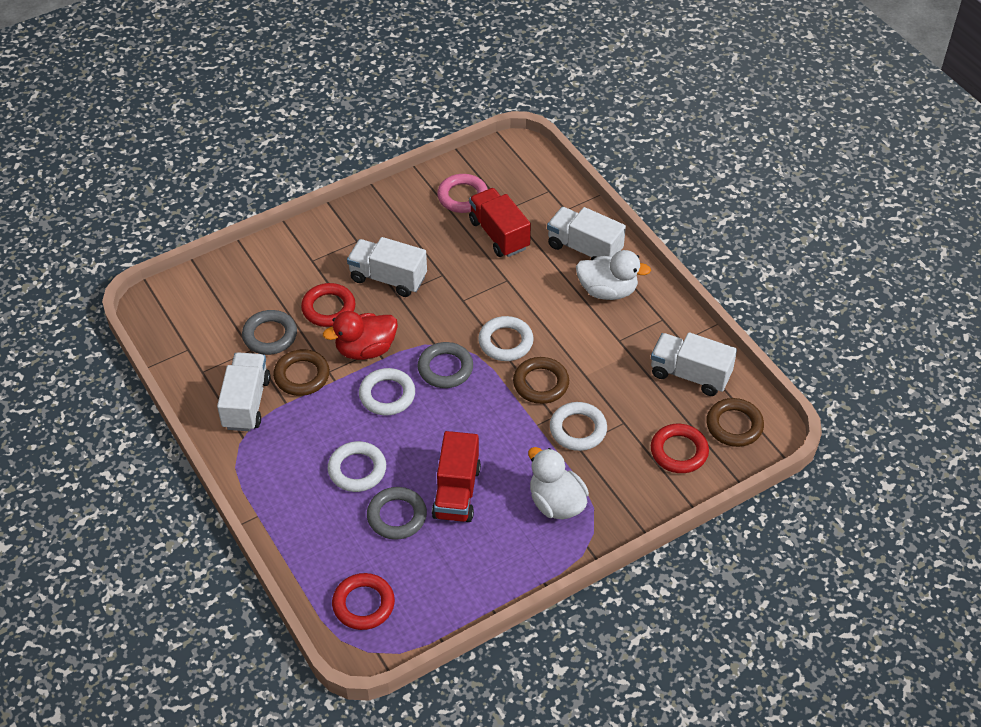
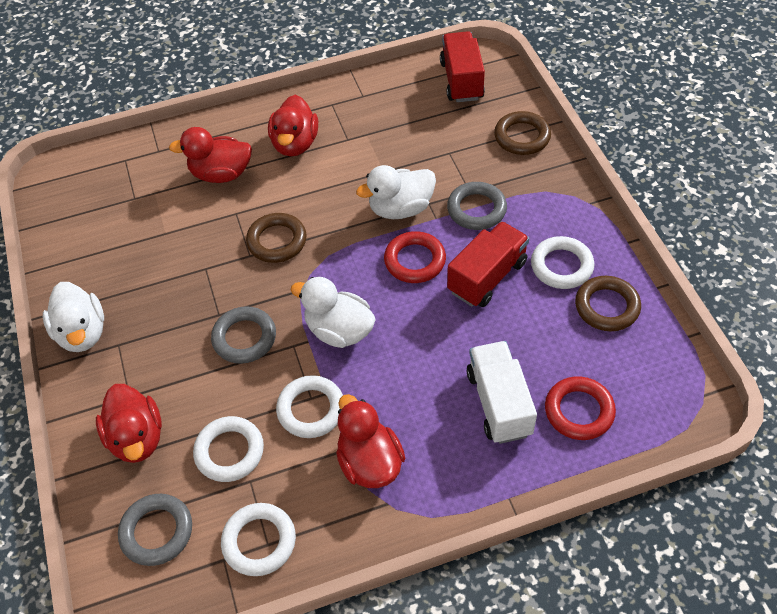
pink ring: 1 -> 0
red duck: 1 -> 4
red ring: 3 -> 2
white duck: 2 -> 3
white truck: 4 -> 1

